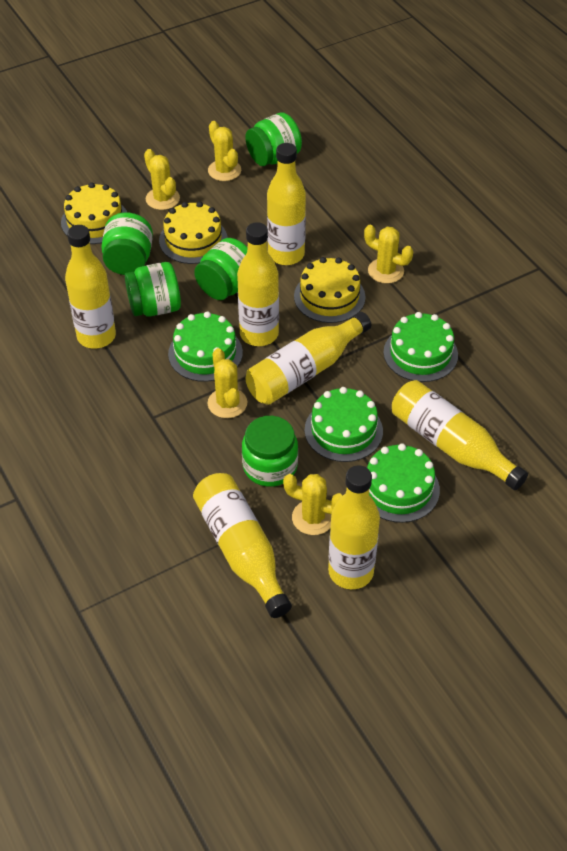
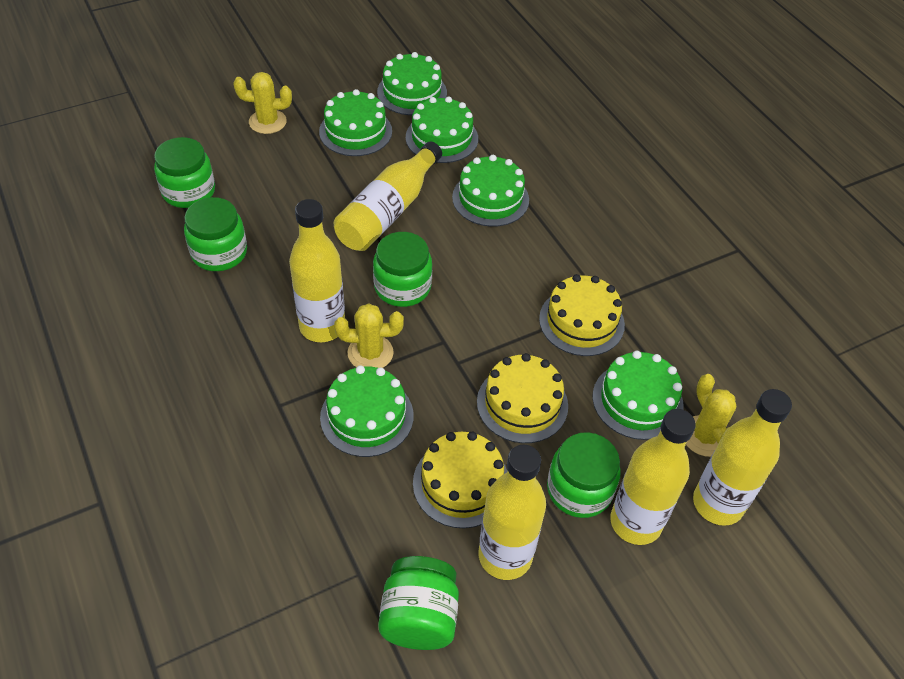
green cake: 4 -> 6
yellow bottle: 7 -> 5
yellow cactus: 5 -> 3

